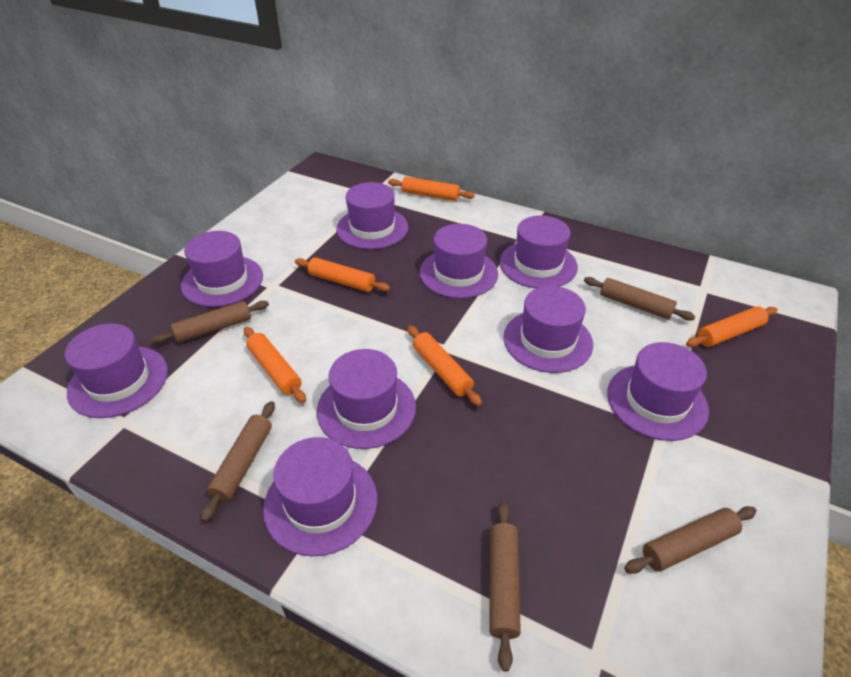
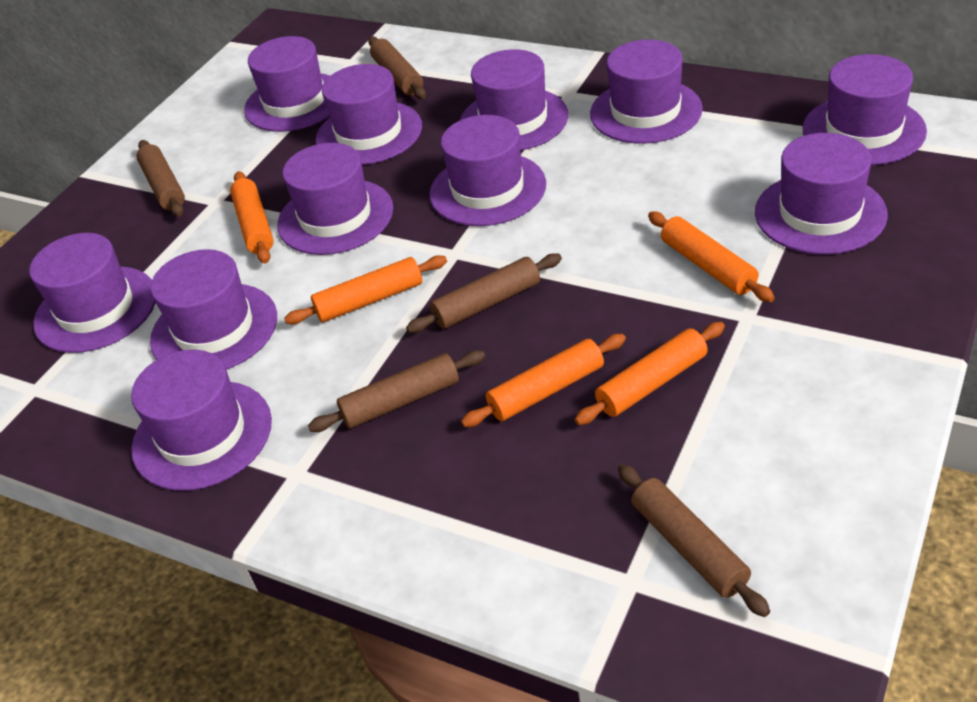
purple hat: 9 -> 11

